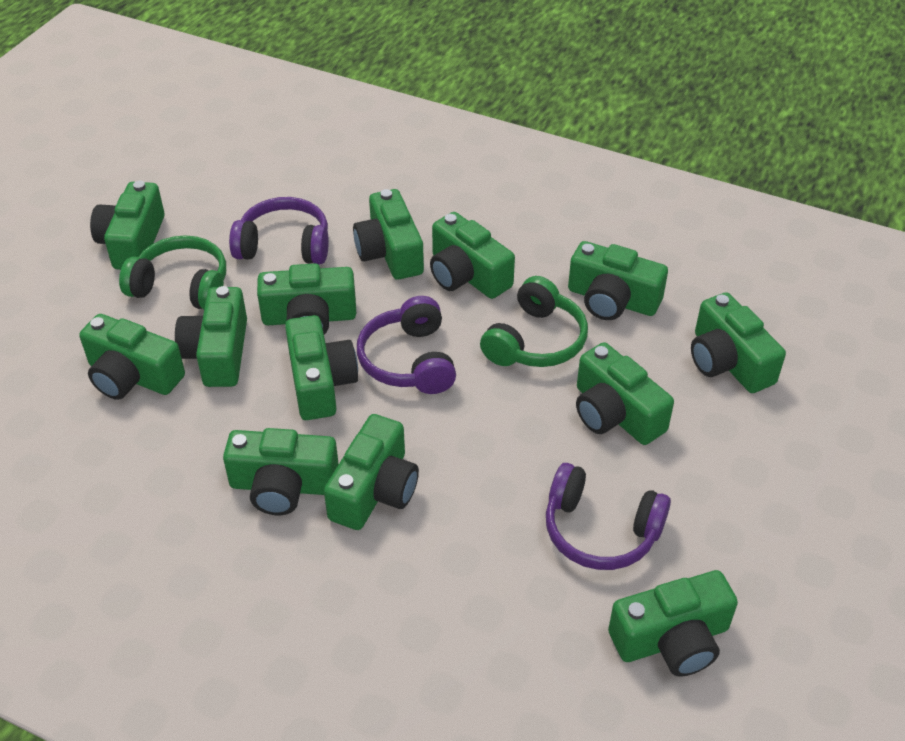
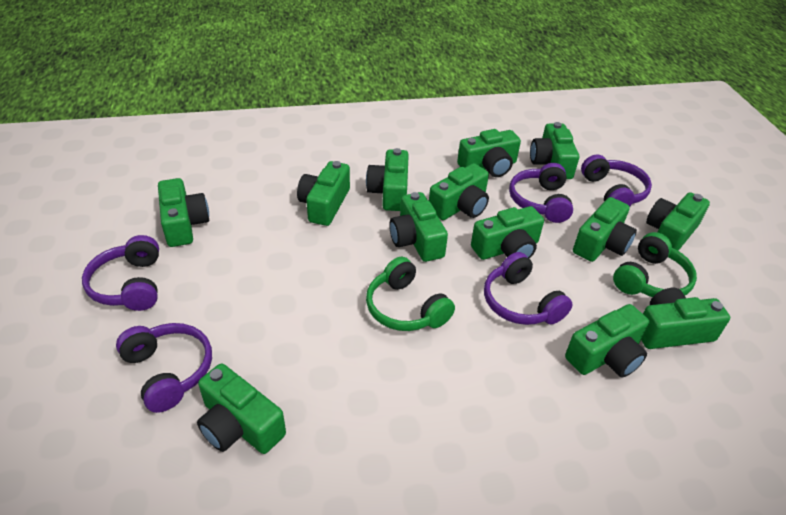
purple headphones: 3 -> 5

